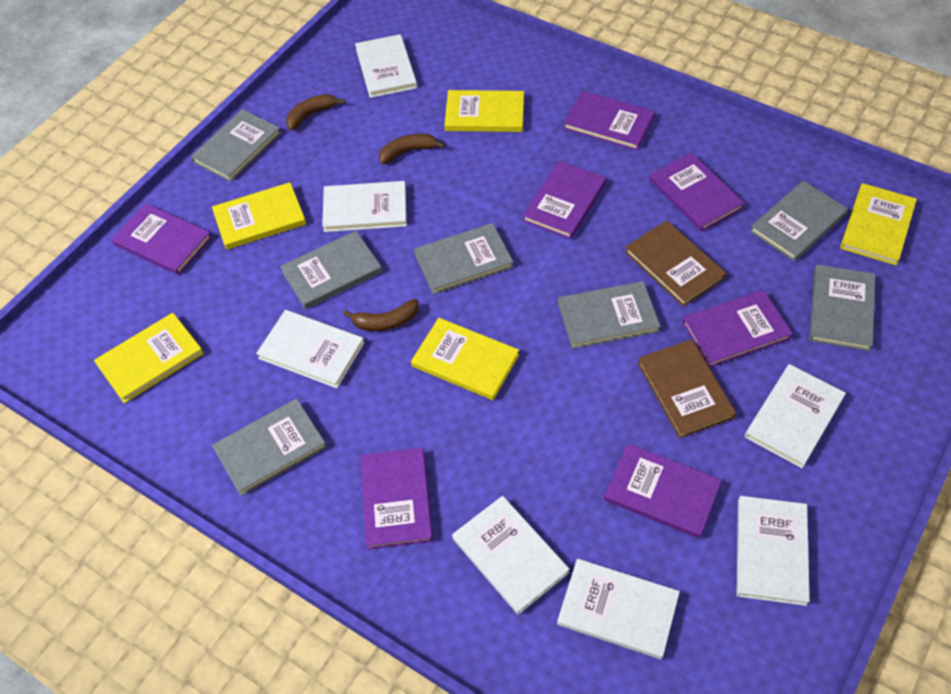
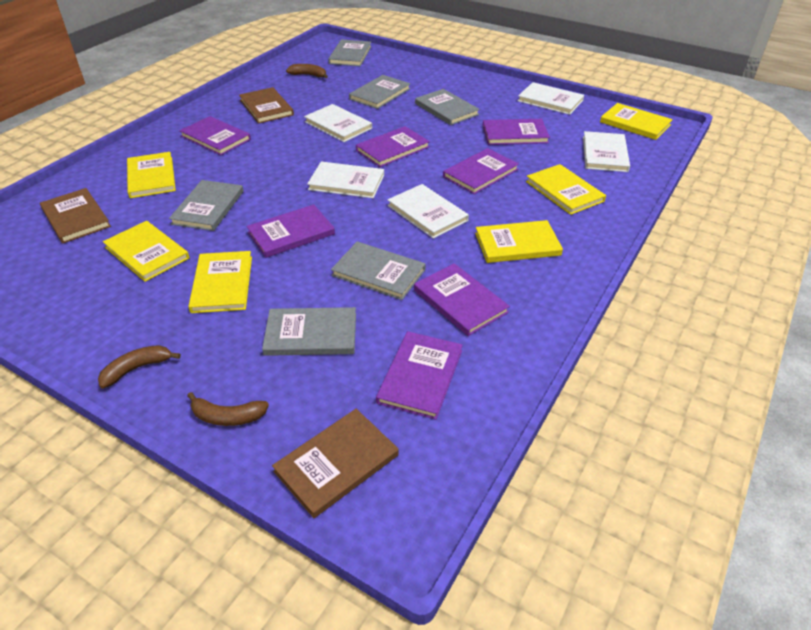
brown book: 2 -> 3
grey book: 7 -> 6
white book: 7 -> 5
yellow book: 5 -> 6

